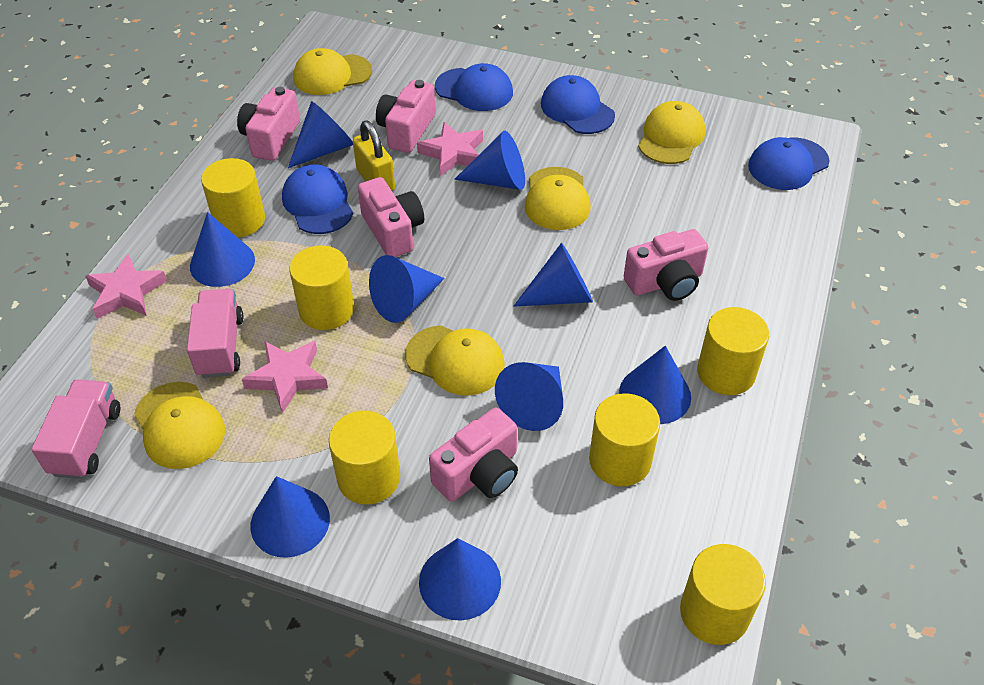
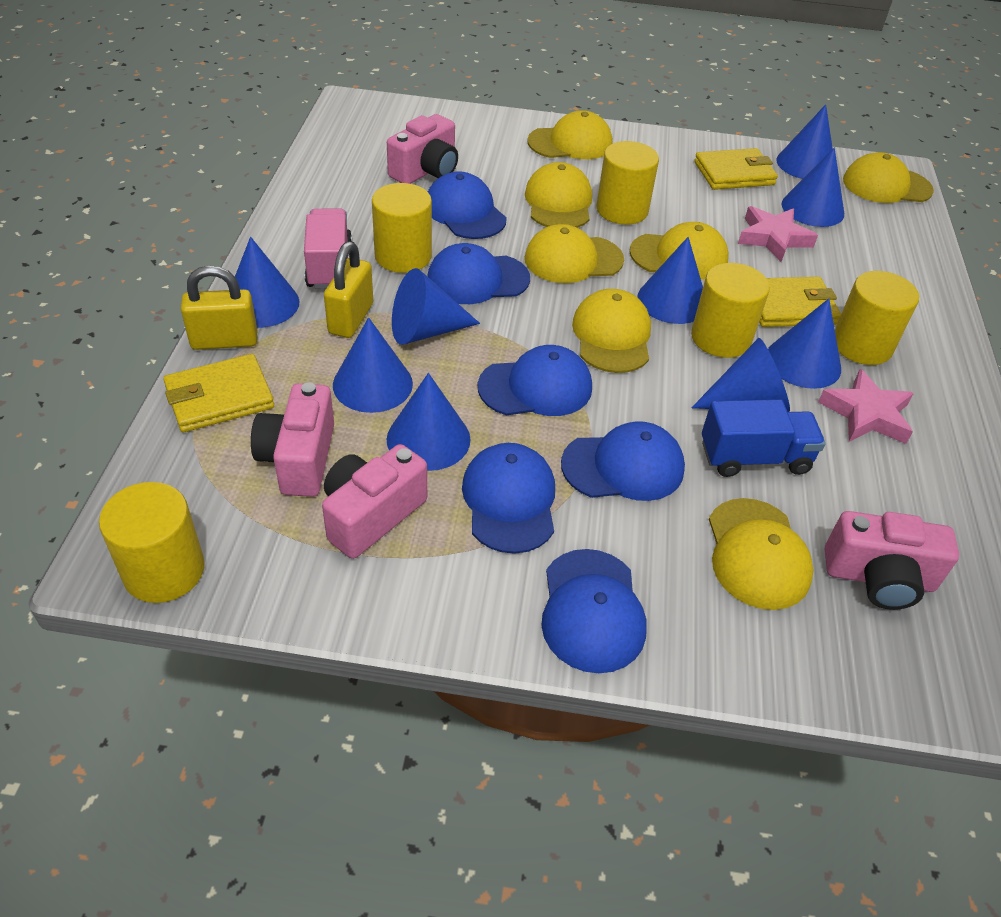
blue cap: 4 -> 6
blue truck: 0 -> 1
pink camera: 5 -> 4
pink star: 3 -> 2
pink truck: 2 -> 1
yellow cap: 5 -> 7
yellow cylinder: 6 -> 5
yellow padlock: 1 -> 2
yellow wallet: 0 -> 3

